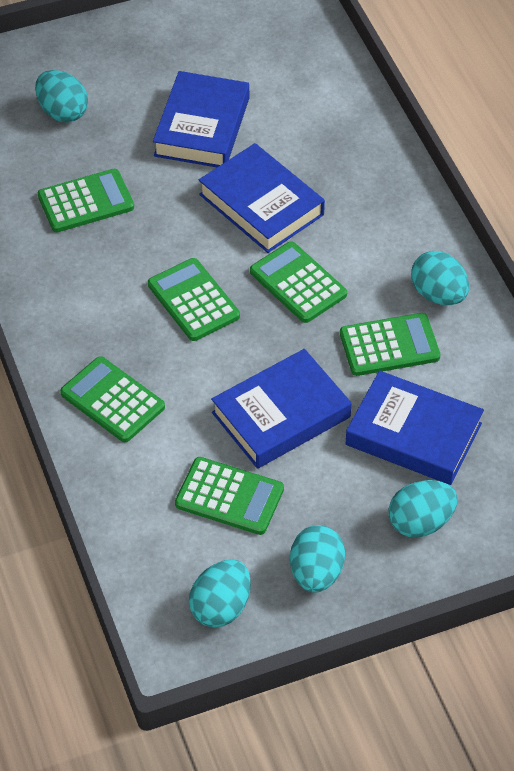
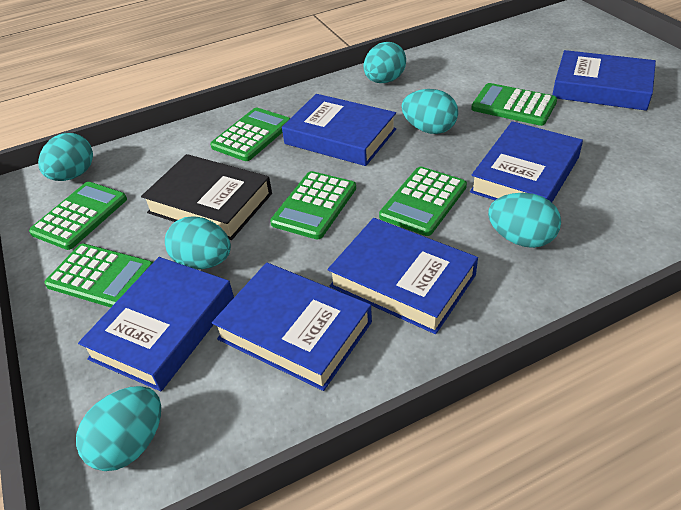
black book: 0 -> 1
blue book: 4 -> 6
turquoise egg: 5 -> 6

